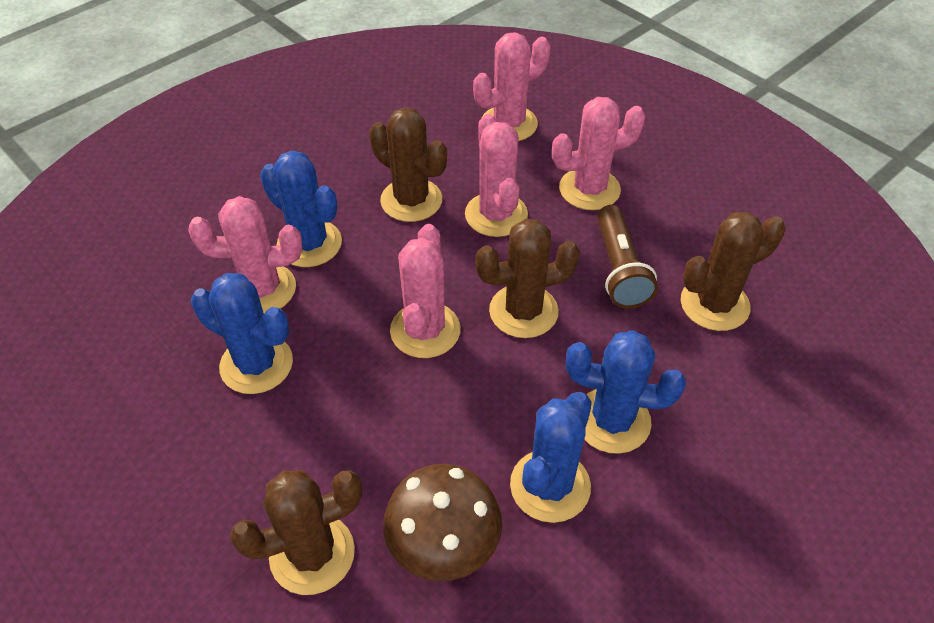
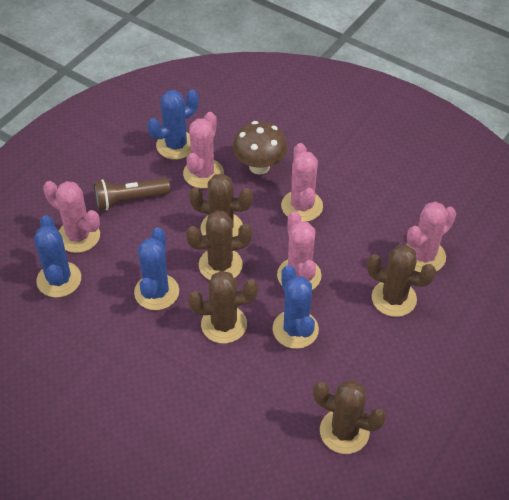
brown cactus: 4 -> 5

